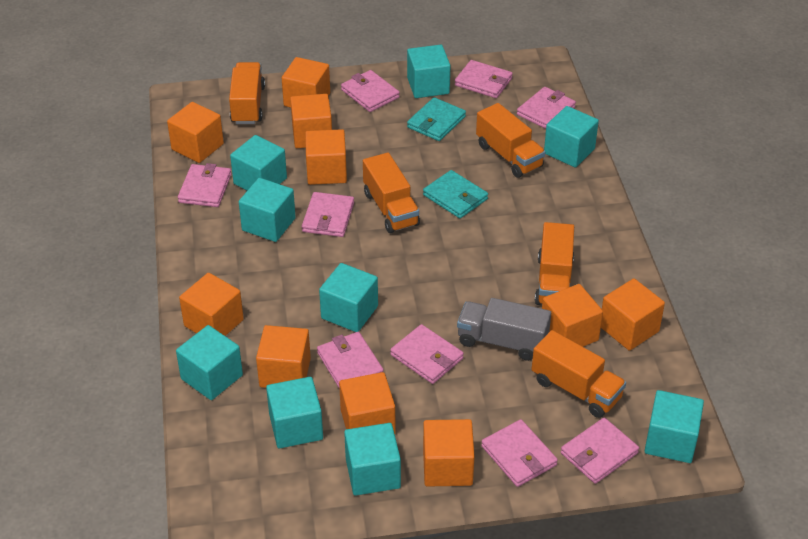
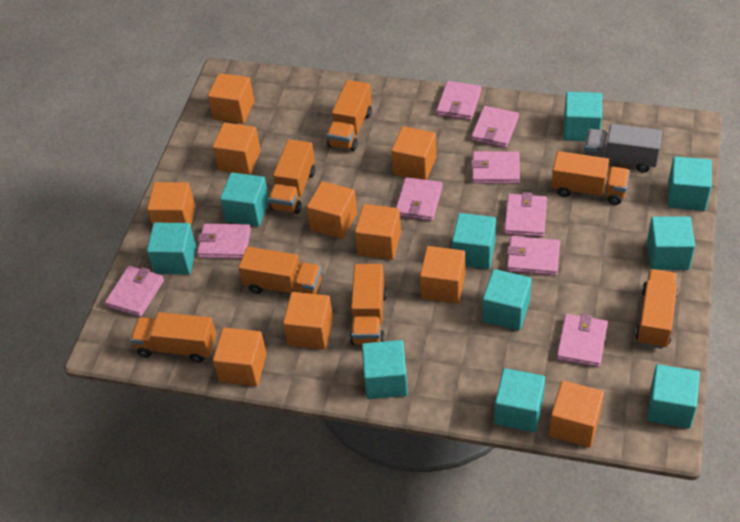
orange truck: 5 -> 7
turquoise cube: 9 -> 10
turquoise wallet: 2 -> 0

